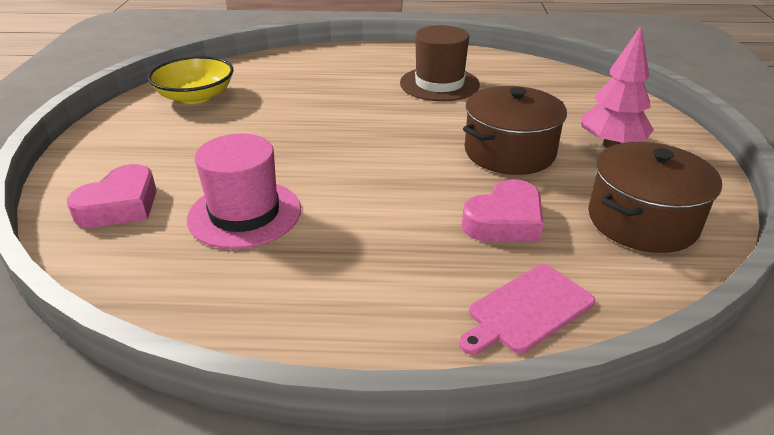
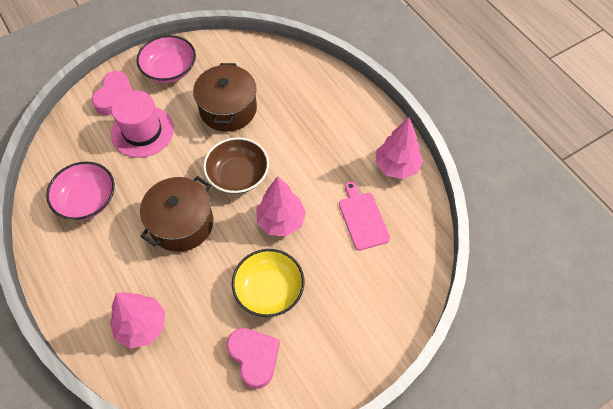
brown bowl: 0 -> 1
brown hat: 1 -> 0
pink bowl: 0 -> 2
pink tree: 1 -> 3

